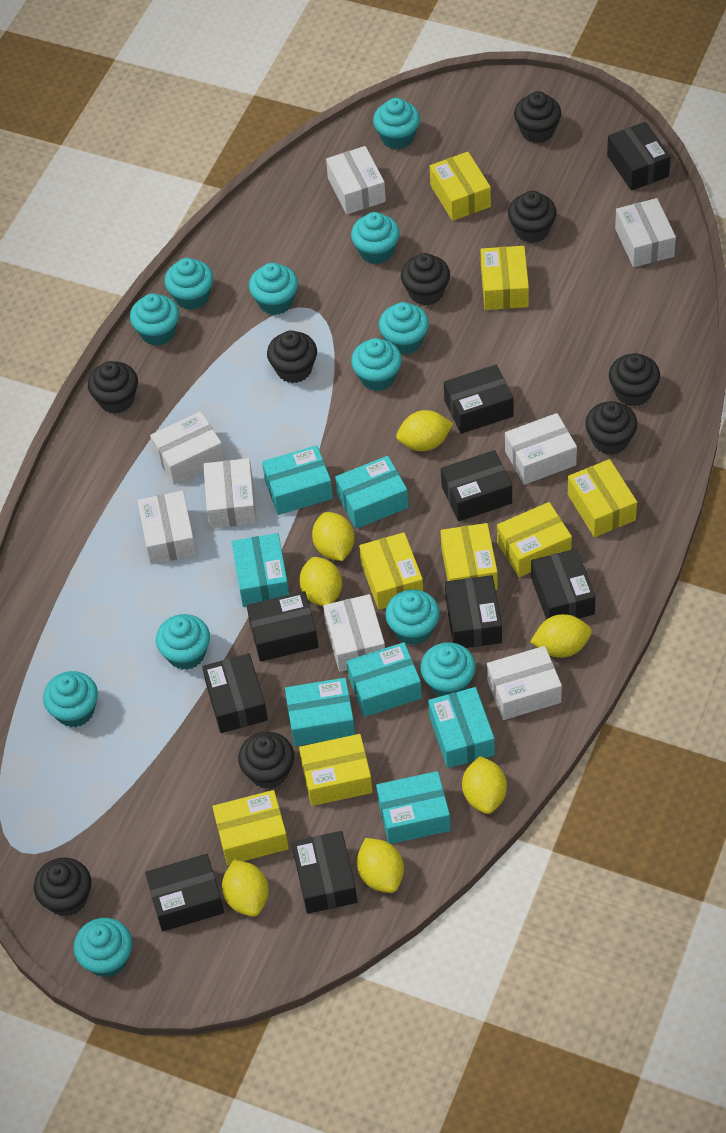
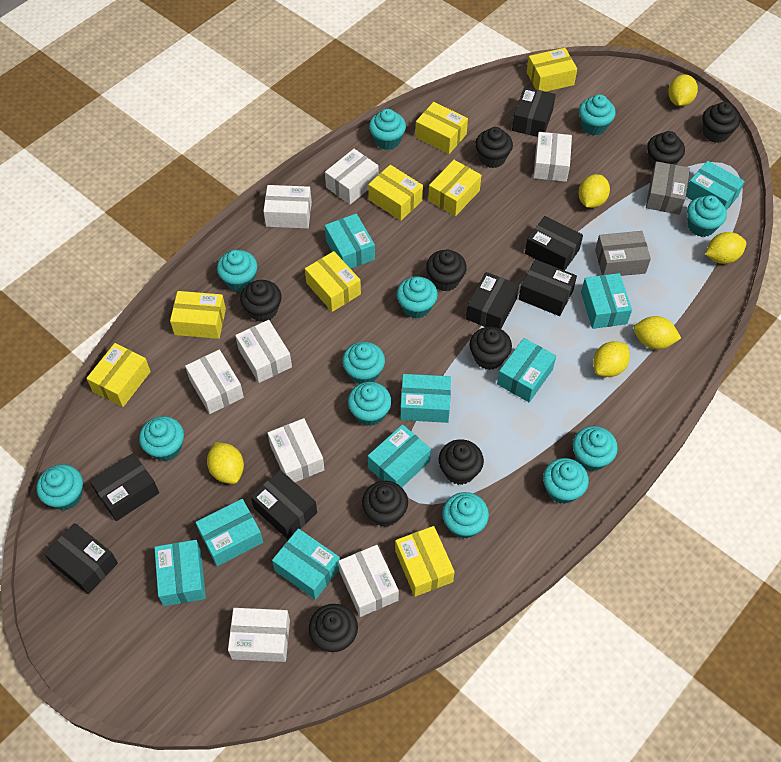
black box: 9 -> 7
grey box: 0 -> 2
turquoise box: 7 -> 9
yellow lemon: 7 -> 6

